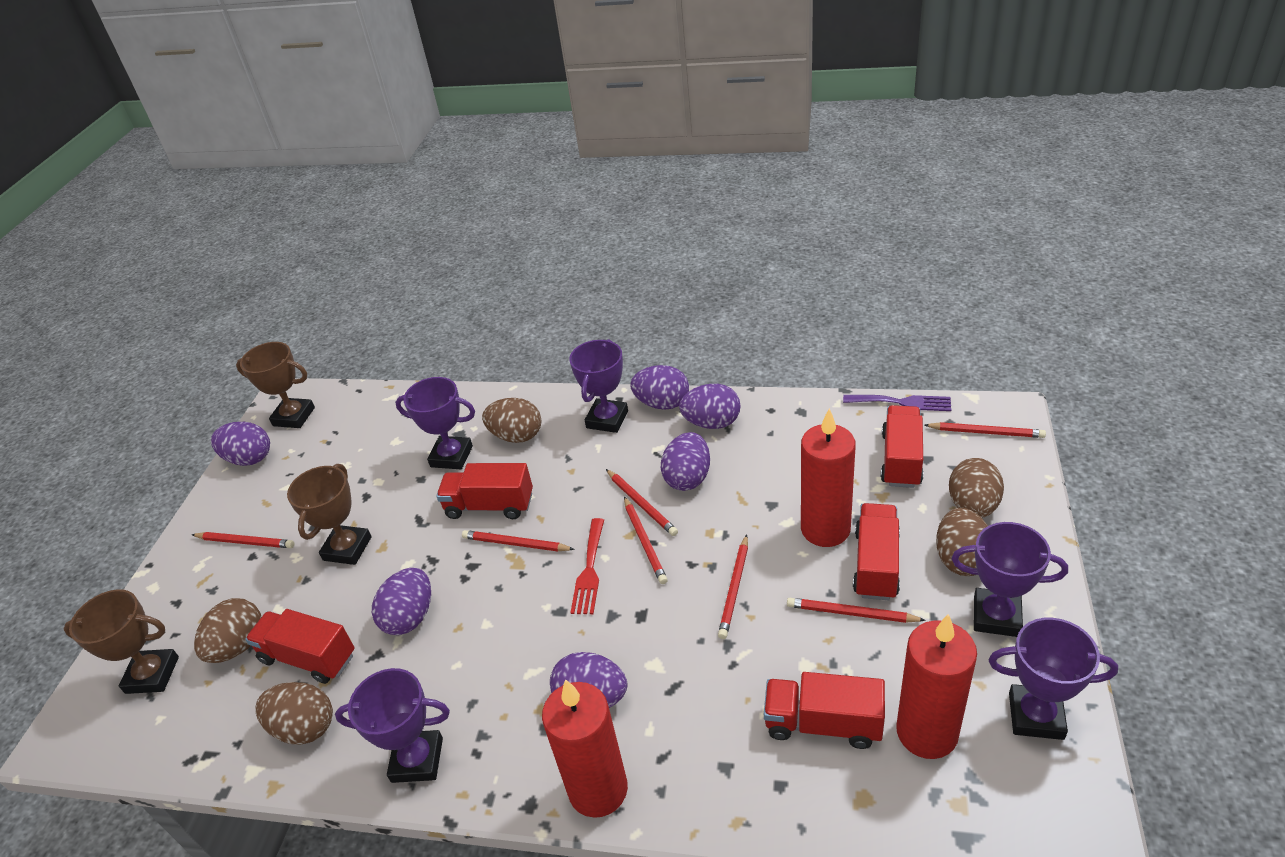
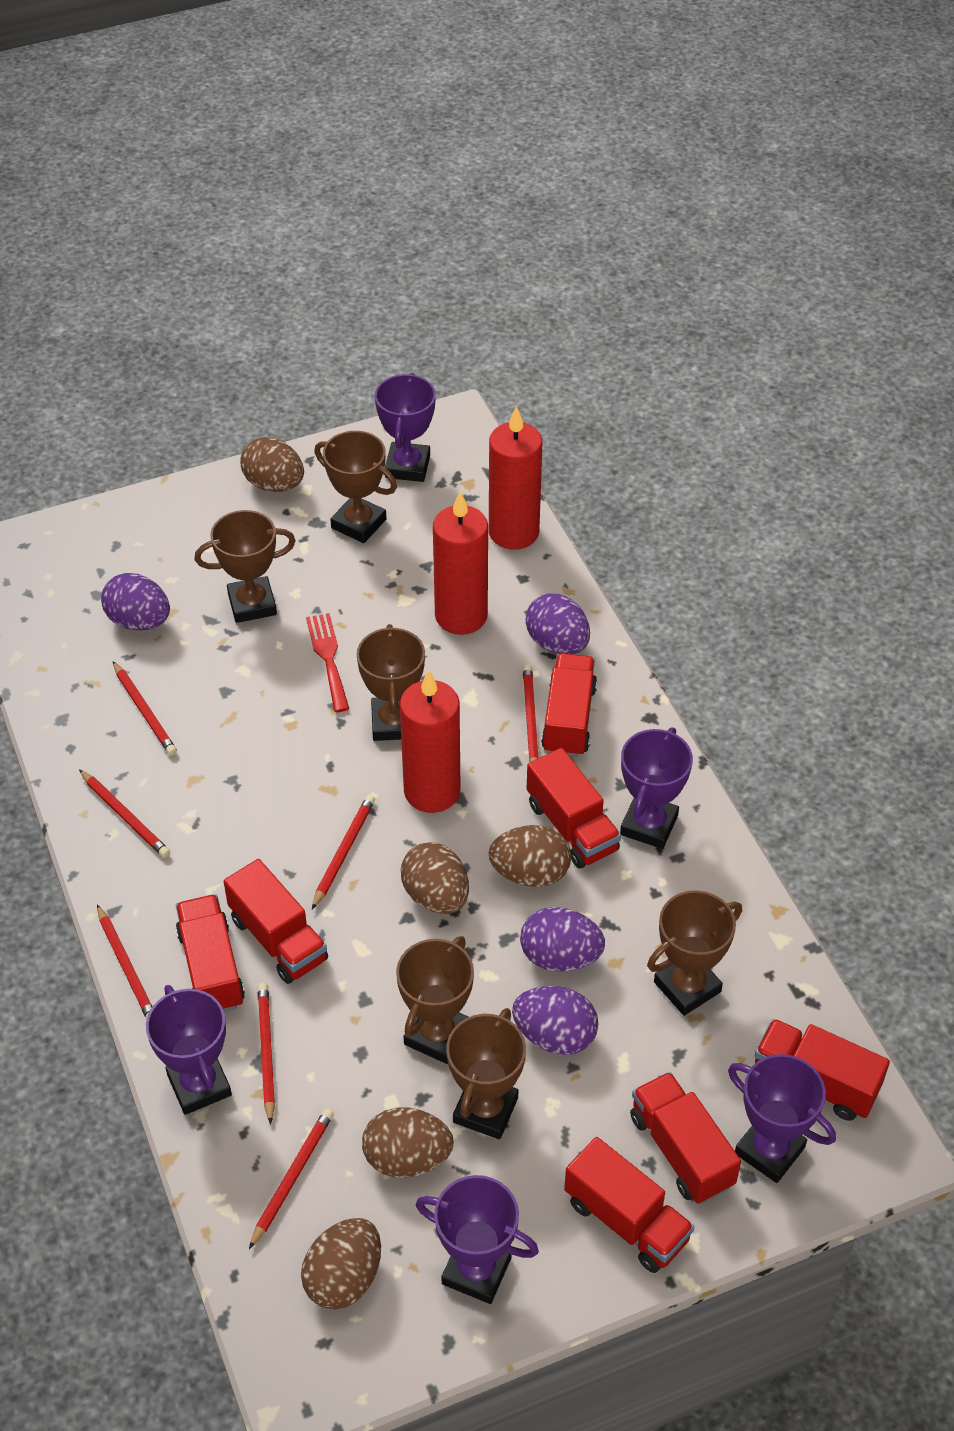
brown trophy: 3 -> 6
purple egg: 6 -> 4
purple fork: 1 -> 0
red truck: 5 -> 7

